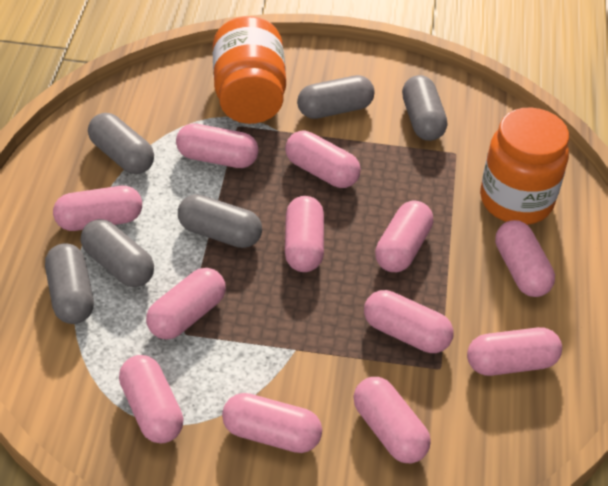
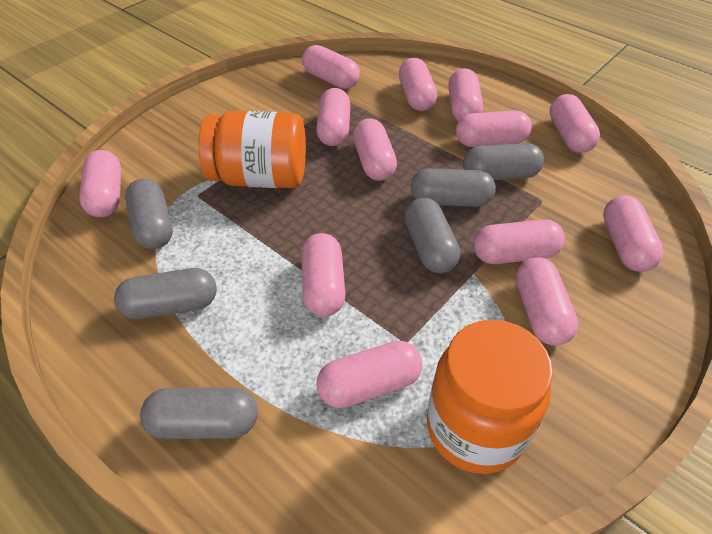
pink capsule: 12 -> 13

